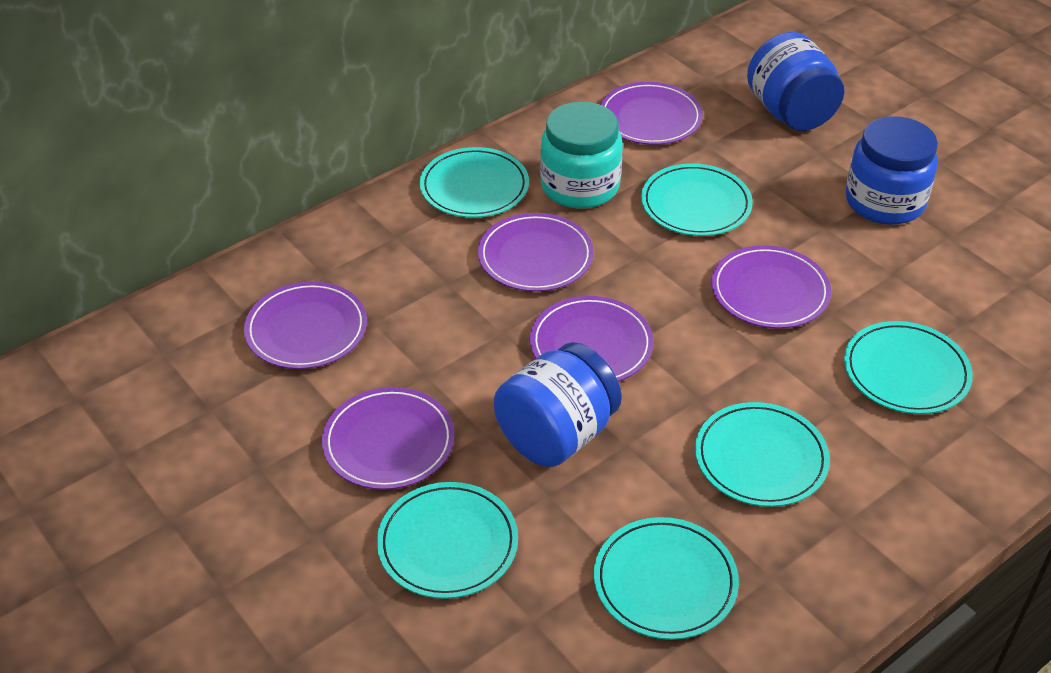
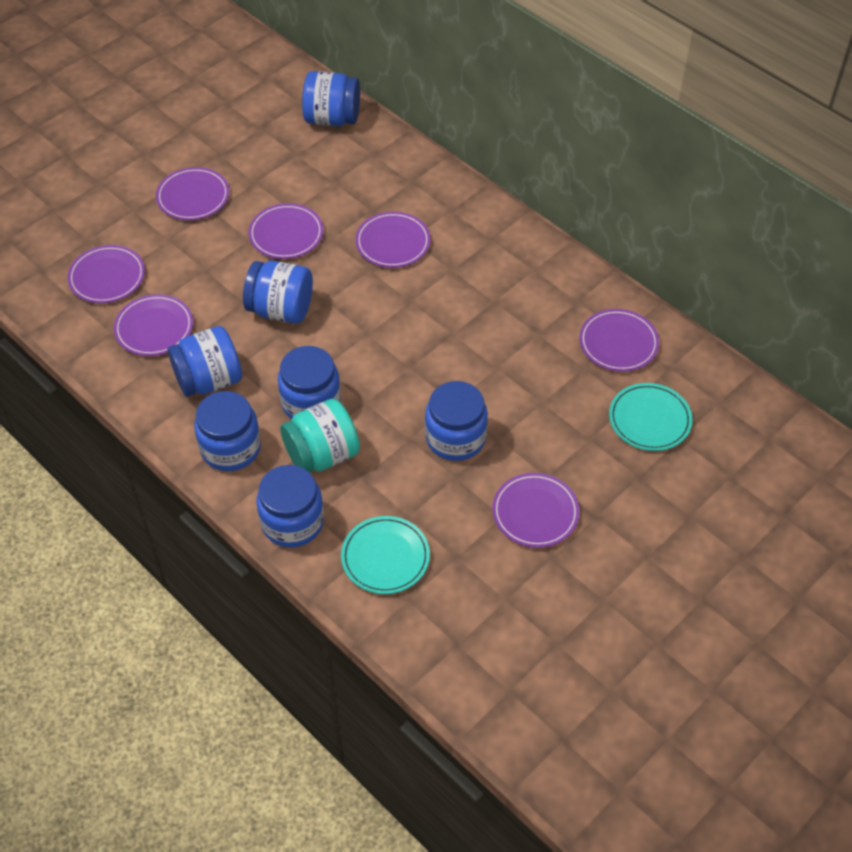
blue jar: 3 -> 7
purple plate: 6 -> 7
turquoise plate: 6 -> 2

